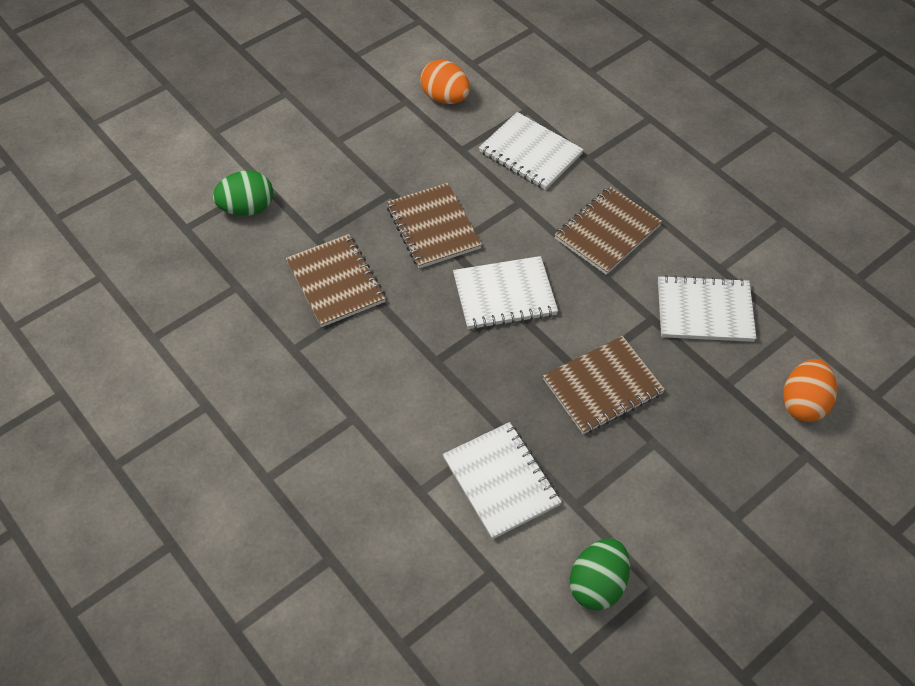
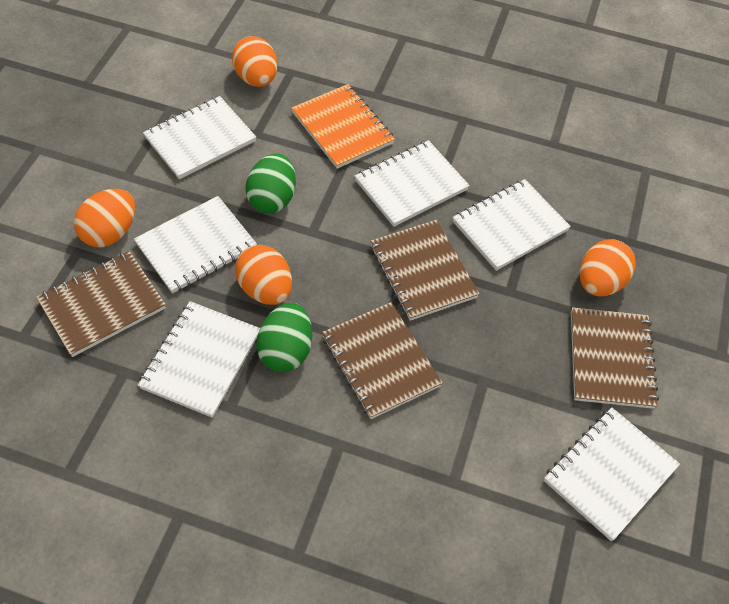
orange egg: 2 -> 4
orange notebook: 0 -> 1
white notebook: 4 -> 6

